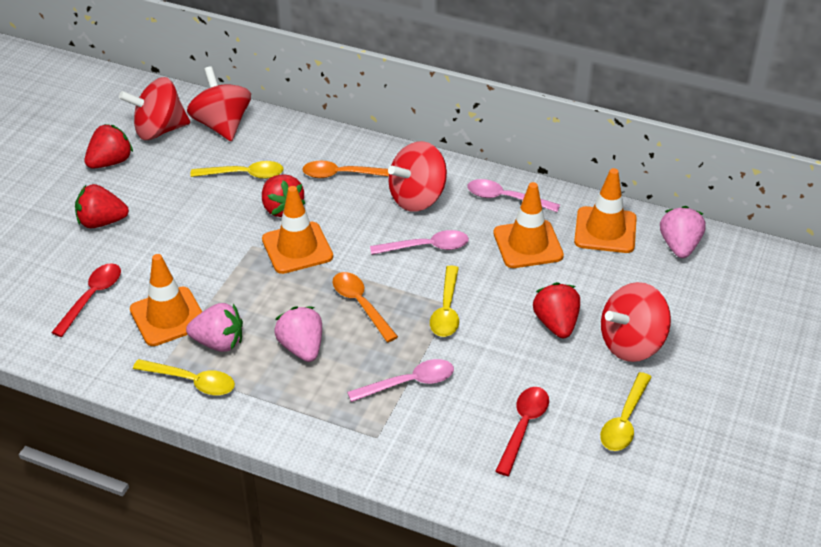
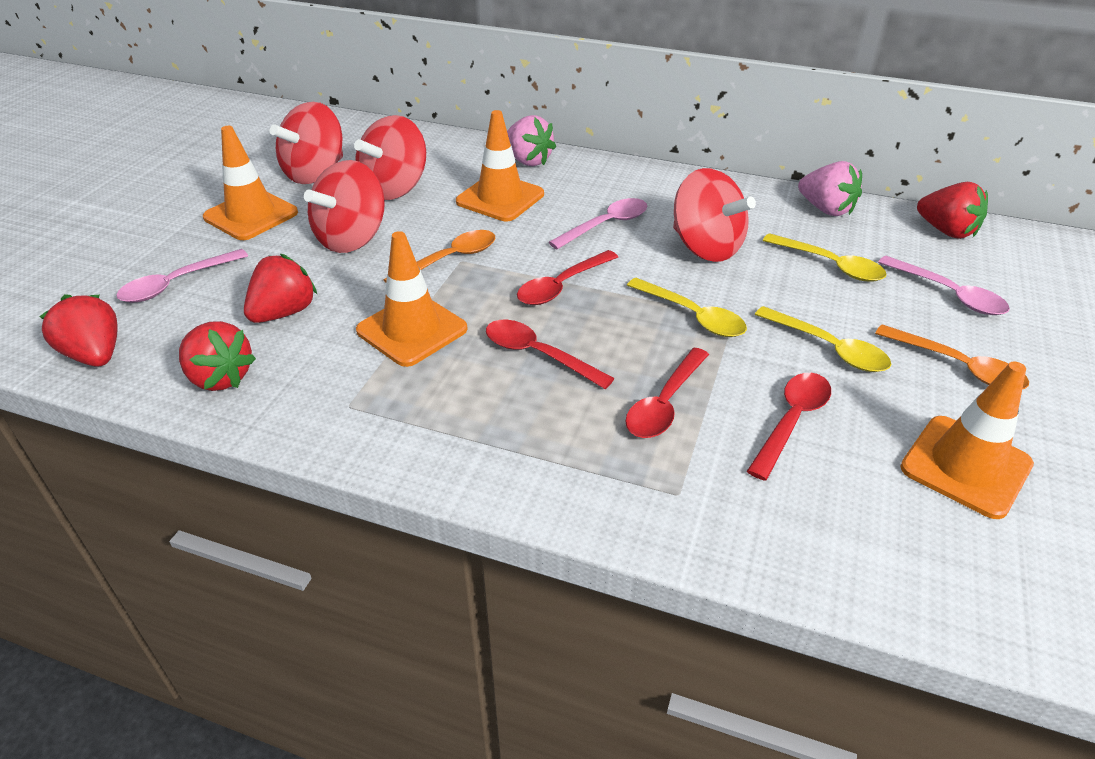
pink strawberry: 3 -> 2
red spoon: 2 -> 4
yellow spoon: 4 -> 3

